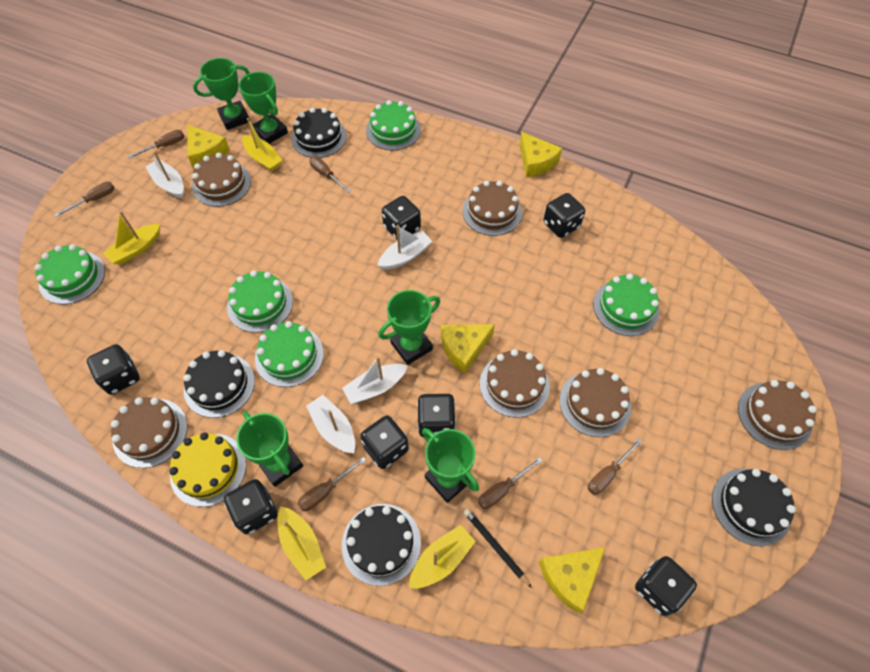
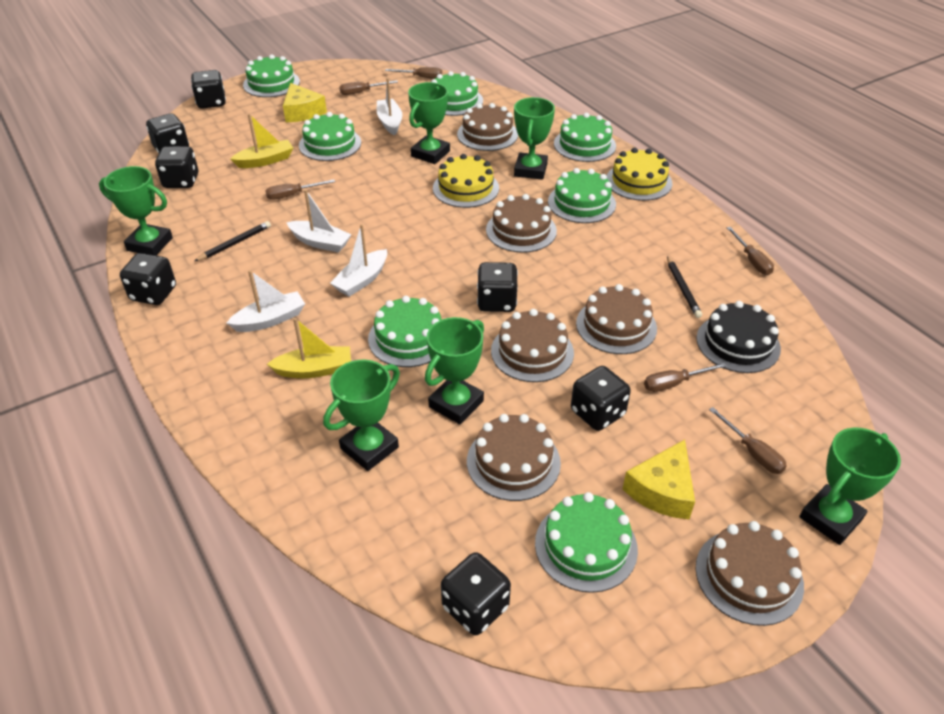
black cake: 4 -> 1
black pencil: 1 -> 2
green cake: 5 -> 7
green trophy: 5 -> 6
yellow boat: 4 -> 2
yellow cake: 1 -> 2
yellow cheese: 4 -> 2

